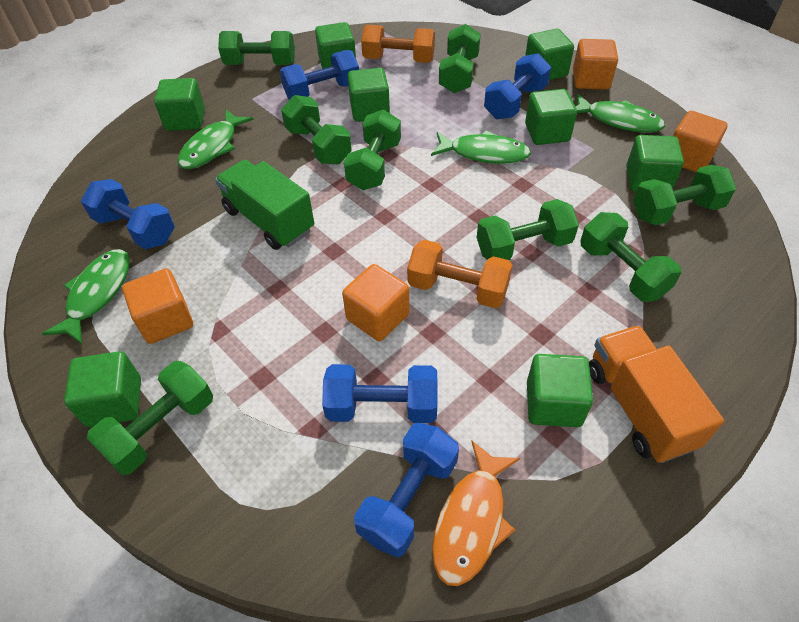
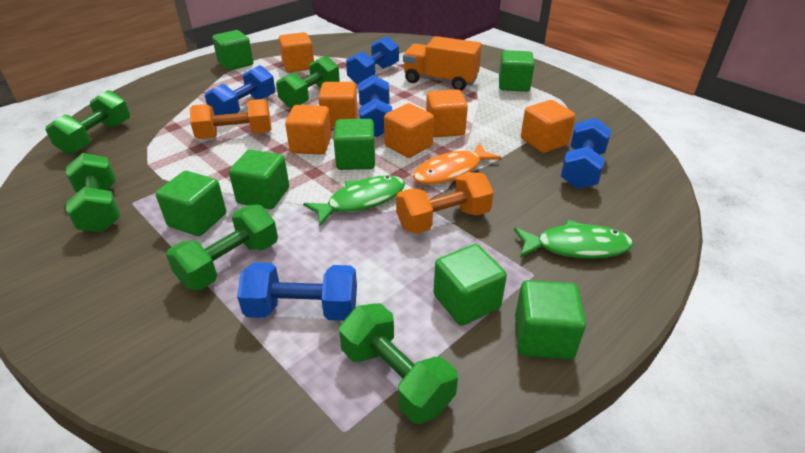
green cube: 8 -> 7
green dumbbell: 8 -> 5
green fish: 4 -> 2
green truck: 1 -> 0
orange cube: 4 -> 6

